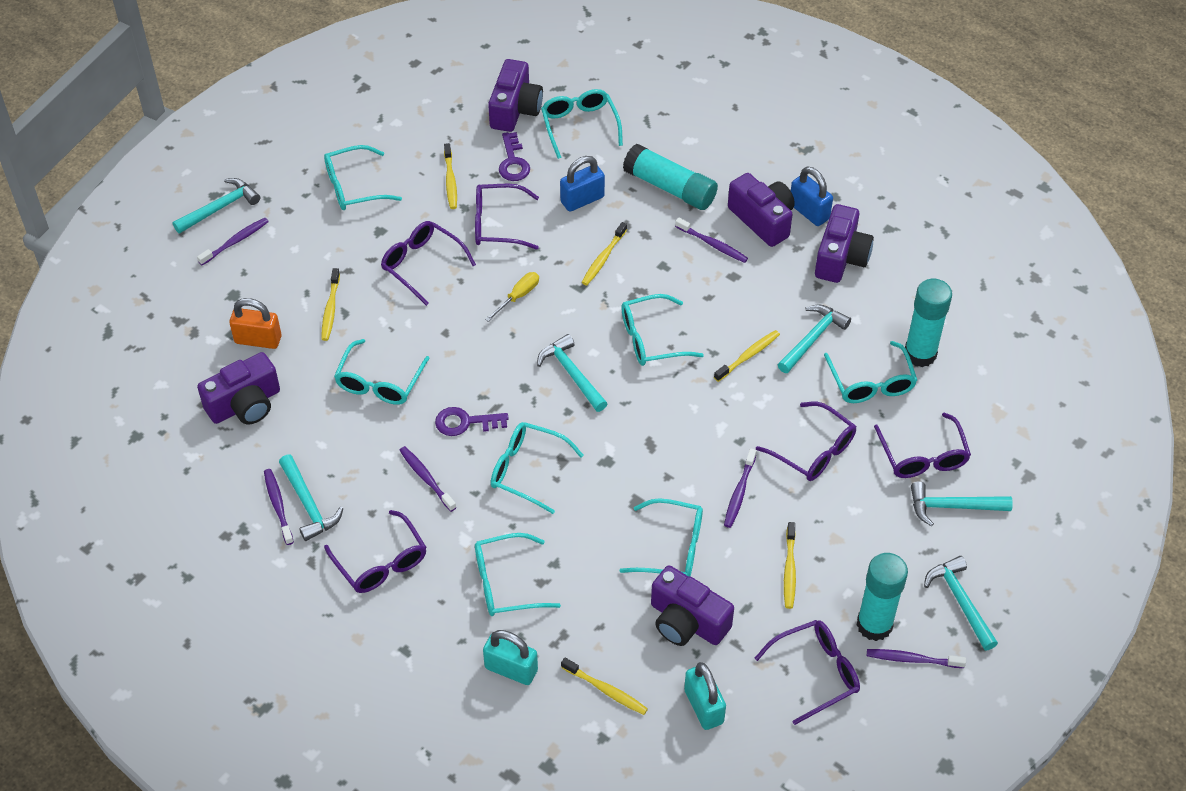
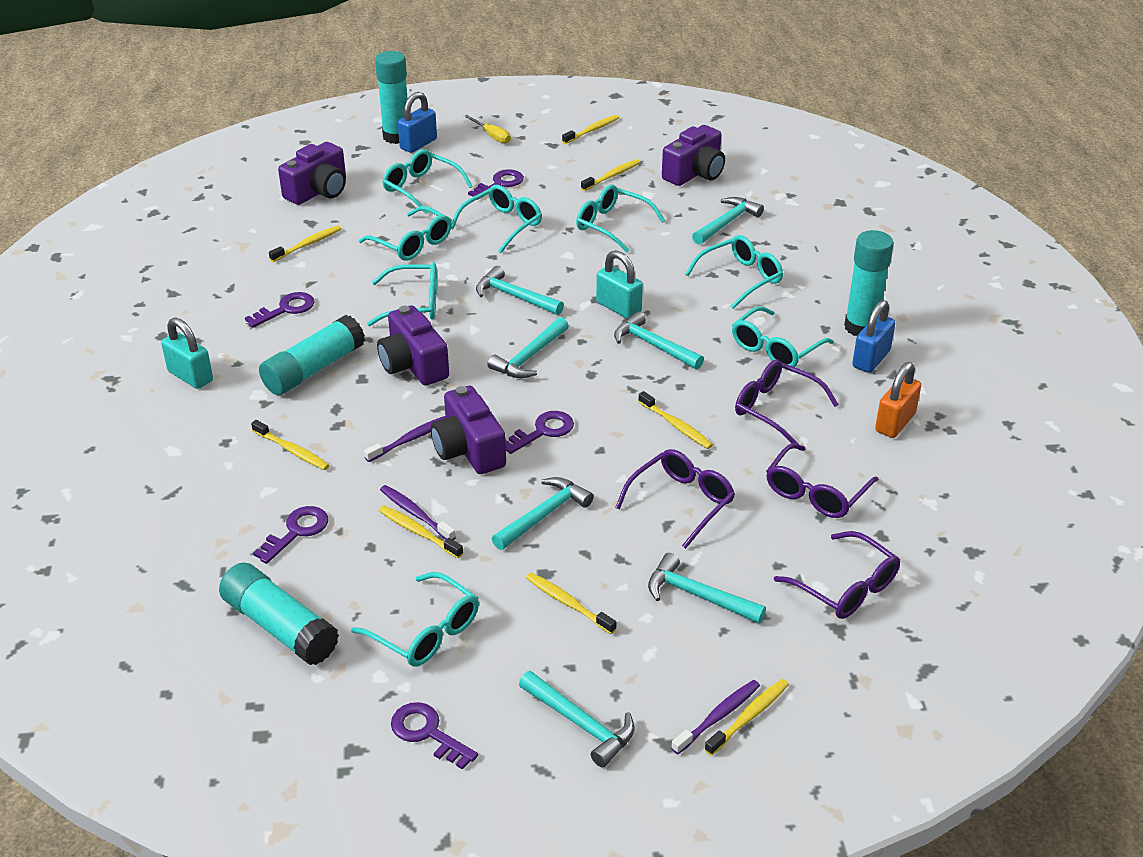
purple camera: 5 -> 4
purple glasses: 6 -> 4
purple key: 2 -> 5
purple toothbrush: 6 -> 3
turquoise glue stick: 3 -> 4
turquoise hammer: 6 -> 7
yellow toothbrush: 6 -> 8

